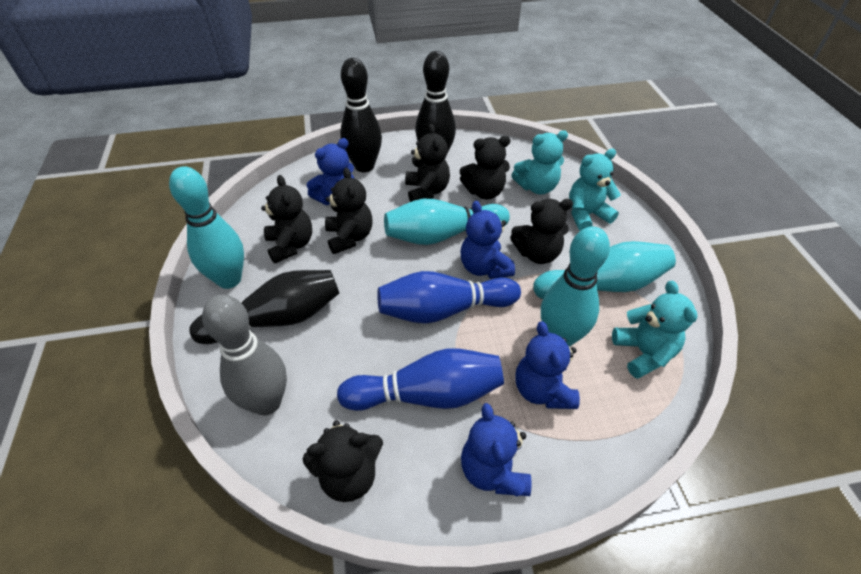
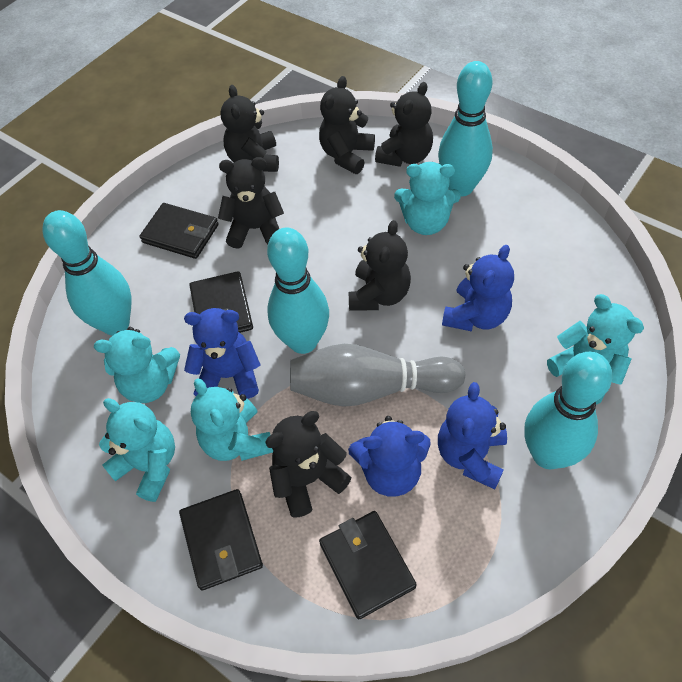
black bowling pin: 3 -> 0
black wallet: 0 -> 4
blue bowling pin: 2 -> 0
turquoise teddy bear: 3 -> 5

